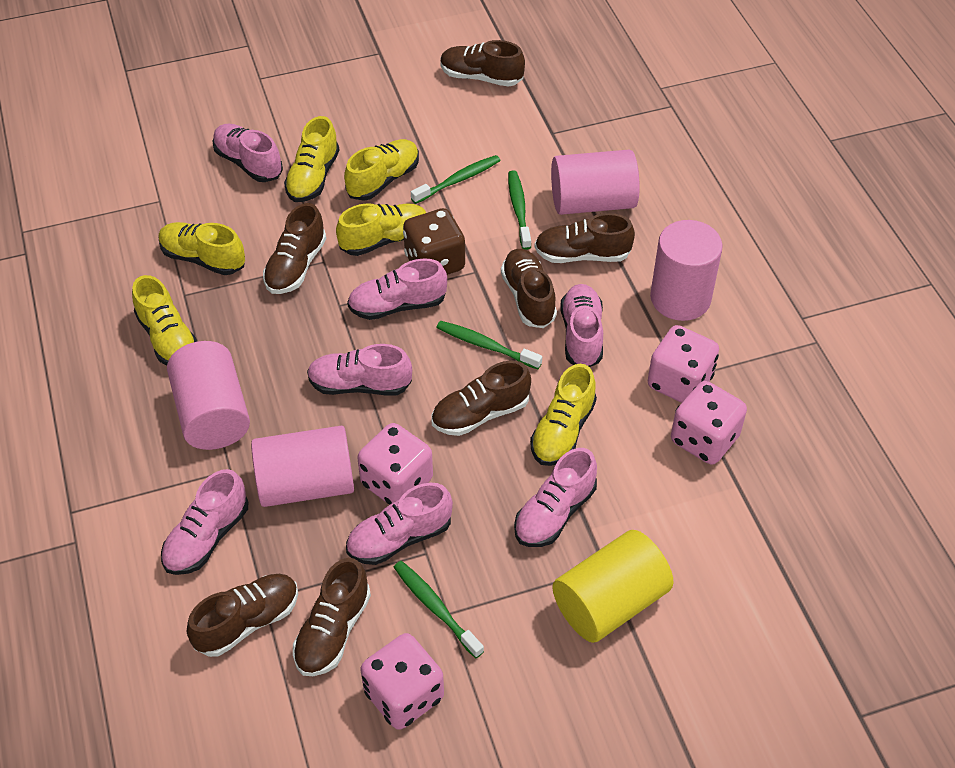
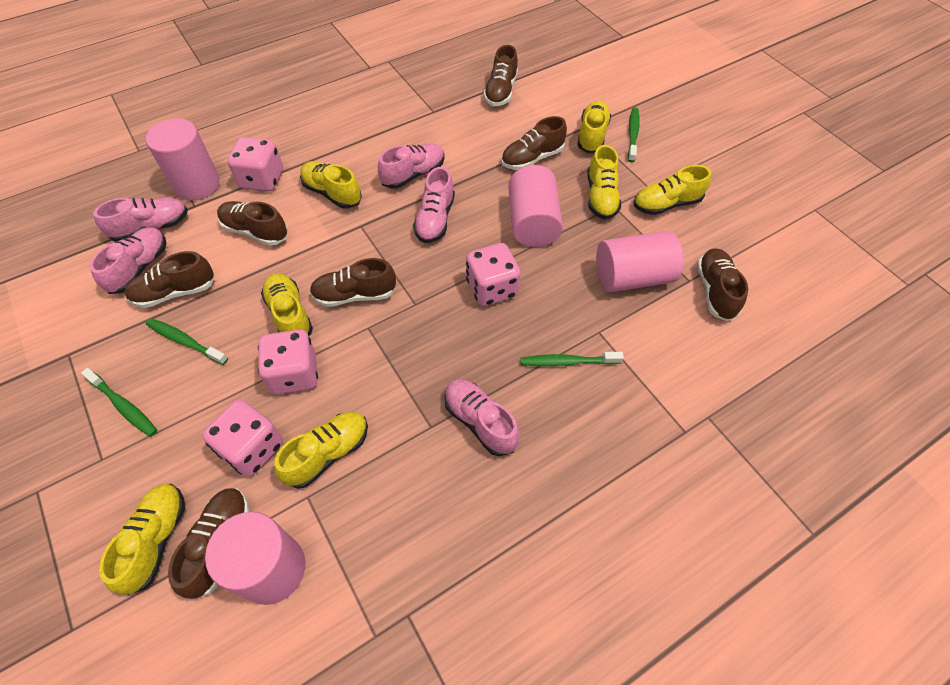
brown dice: 1 -> 0
pink shoe: 7 -> 5
yellow cylinder: 1 -> 0
yellow shoe: 6 -> 7

